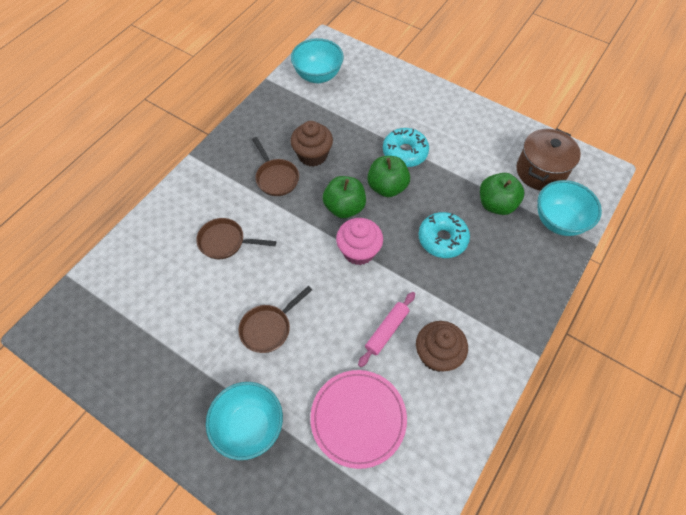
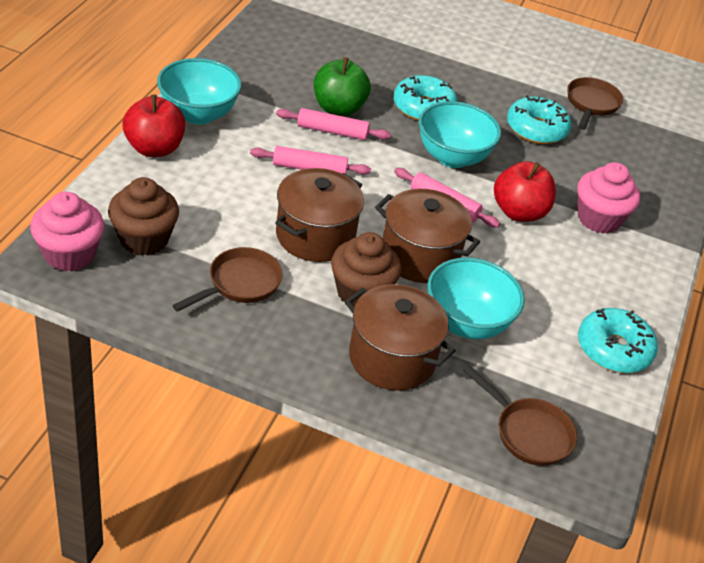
brown pot: 1 -> 3
green apple: 3 -> 1
pink cupcake: 1 -> 2
pink plate: 1 -> 0
pink rolling pin: 1 -> 3
red apple: 0 -> 2
turquoise donut: 2 -> 3

